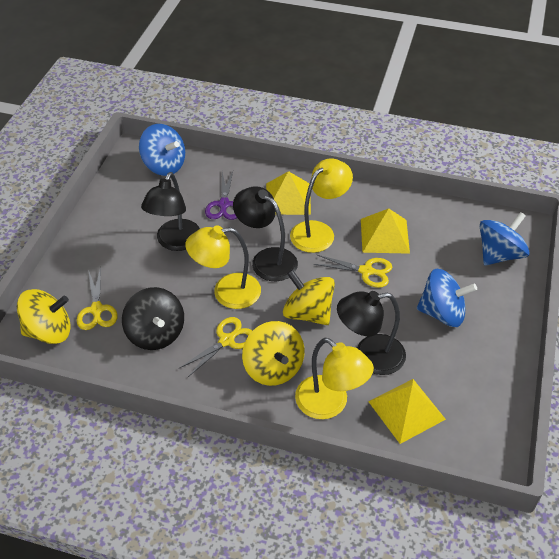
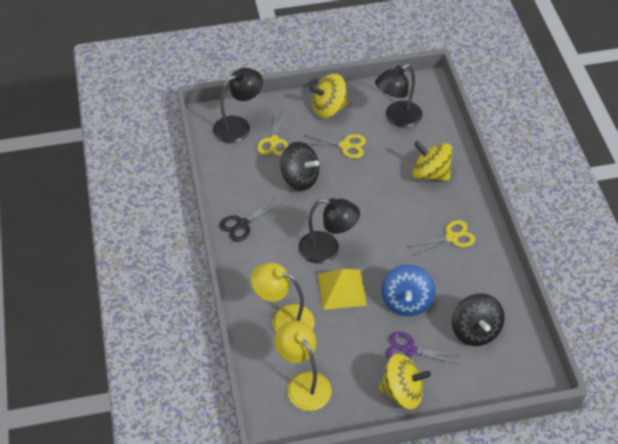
black scissors: 0 -> 1
black spinning top: 1 -> 2
blue spinning top: 3 -> 1
yellow lamp: 3 -> 2
yellow pyramid: 3 -> 1

